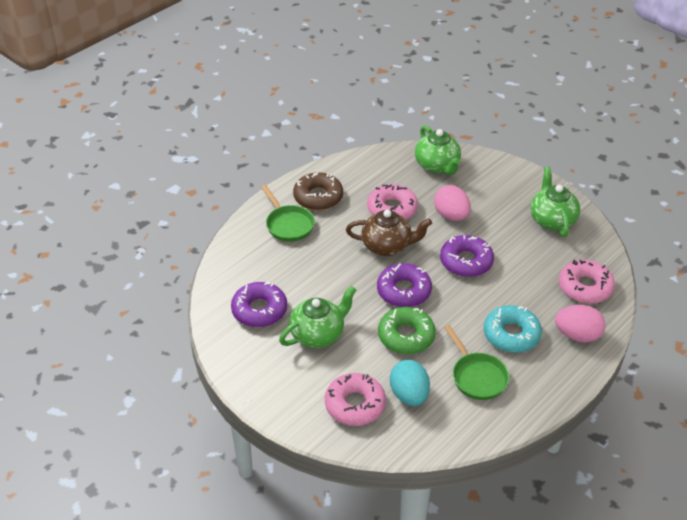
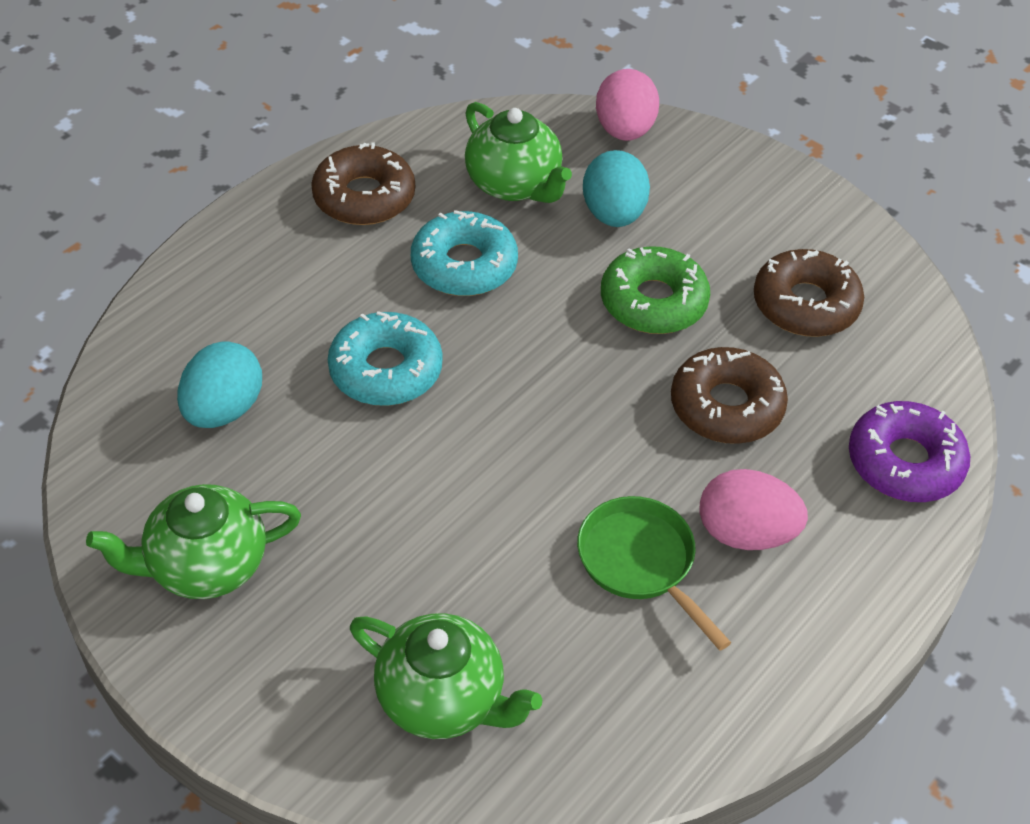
brown donut: 1 -> 3
brown teapot: 1 -> 0
green pan: 2 -> 1
pink donut: 3 -> 0
purple donut: 3 -> 1
turquoise donut: 1 -> 2
turquoise egg: 1 -> 2

